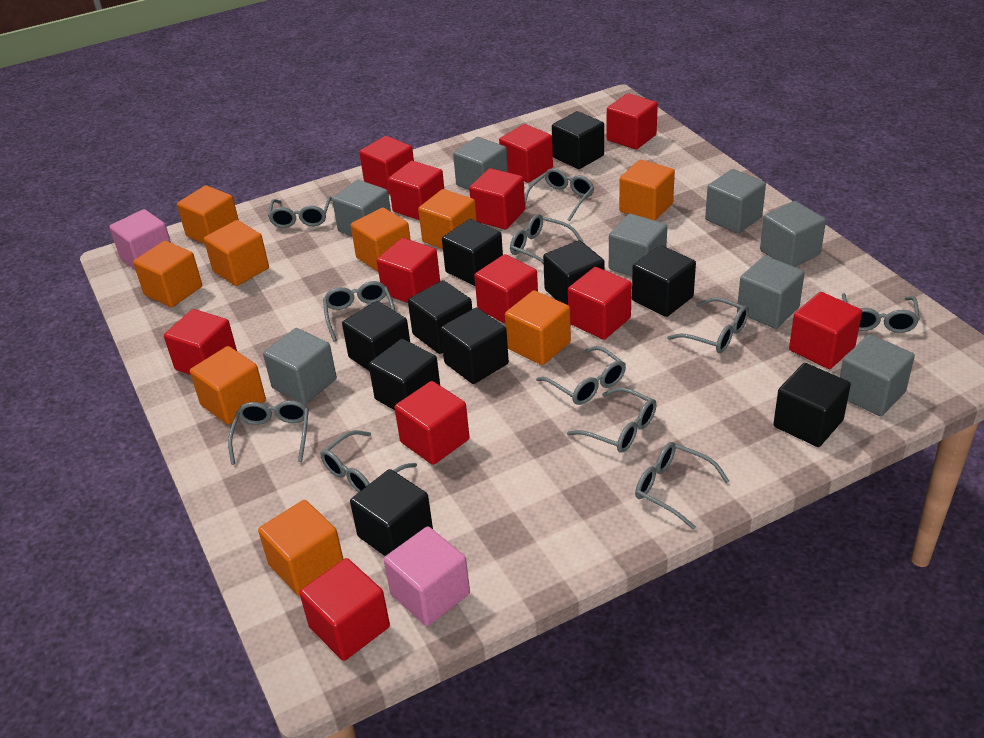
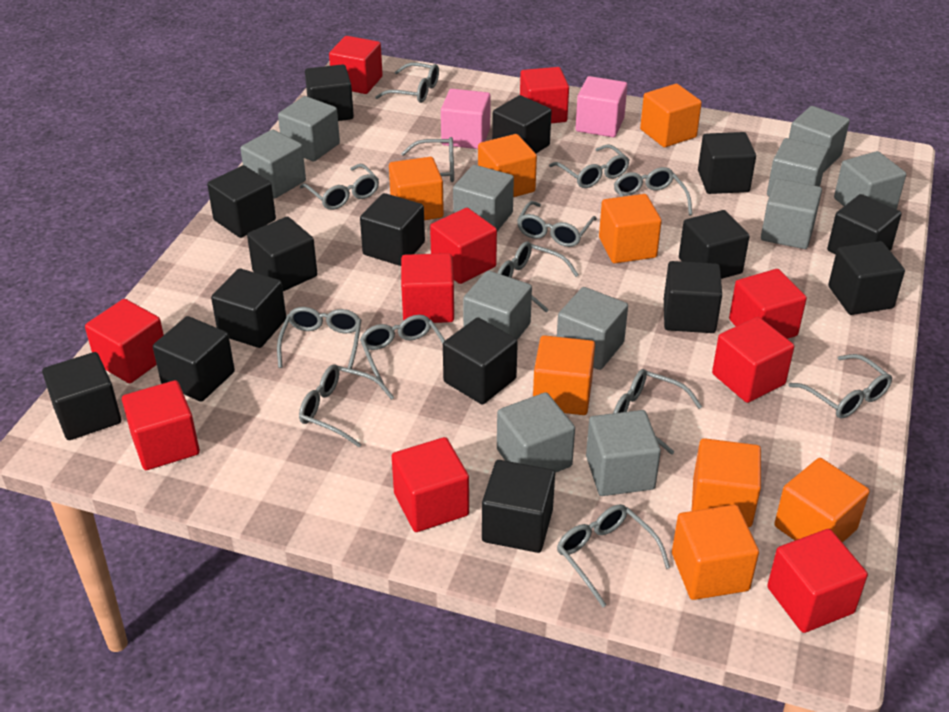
black cube: 10 -> 15
grey cube: 8 -> 11
grey glasses: 11 -> 13
orange cube: 9 -> 8
red cube: 12 -> 10

